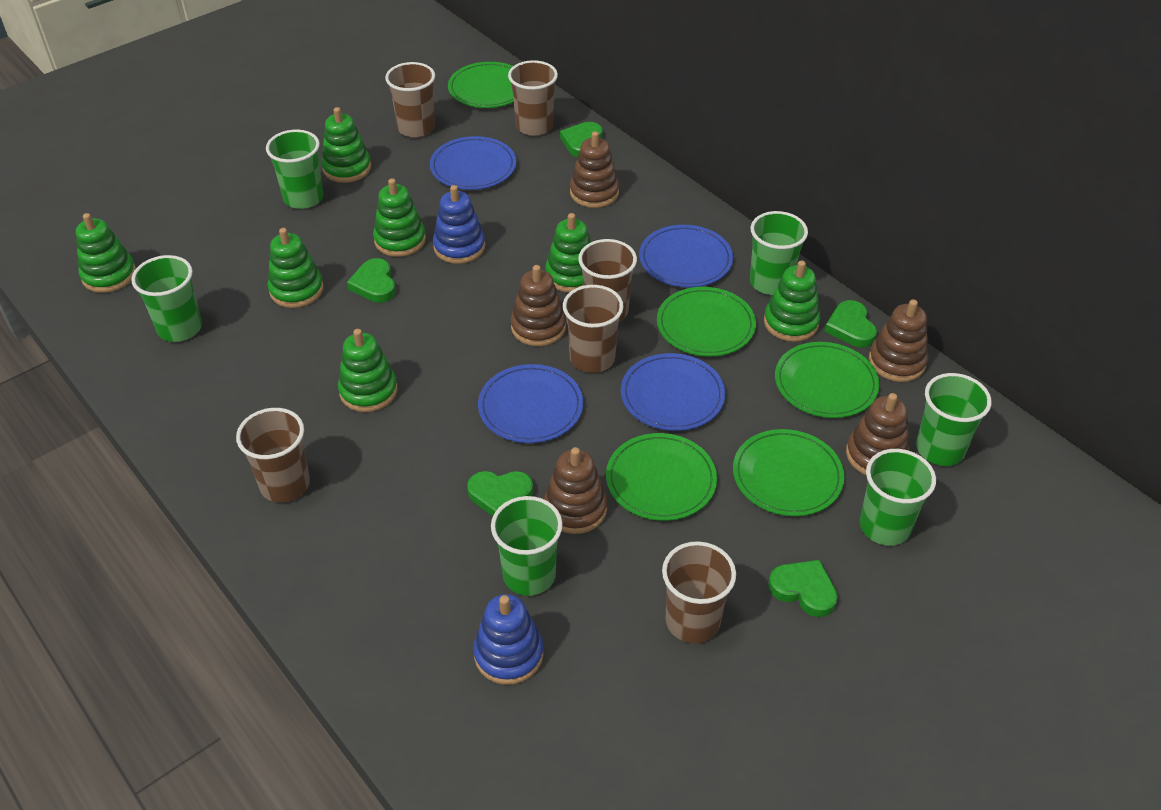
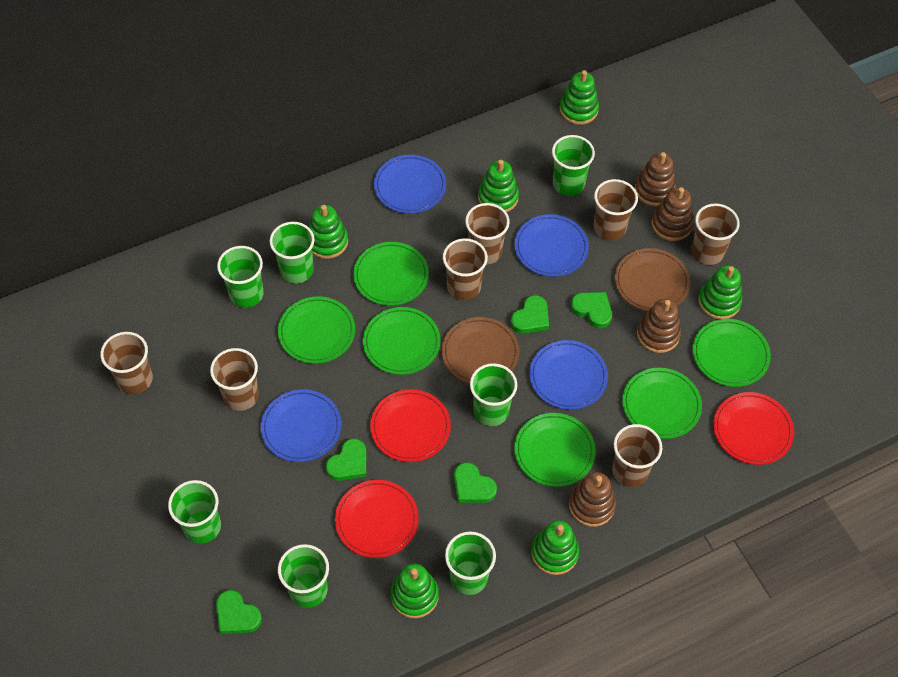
blue stacking toy: 2 -> 0
brown cup: 6 -> 7
brown plate: 0 -> 2
brown stacking toy: 5 -> 4
green cup: 6 -> 7
green plate: 5 -> 6
green stacking toy: 7 -> 6
red plate: 0 -> 3

